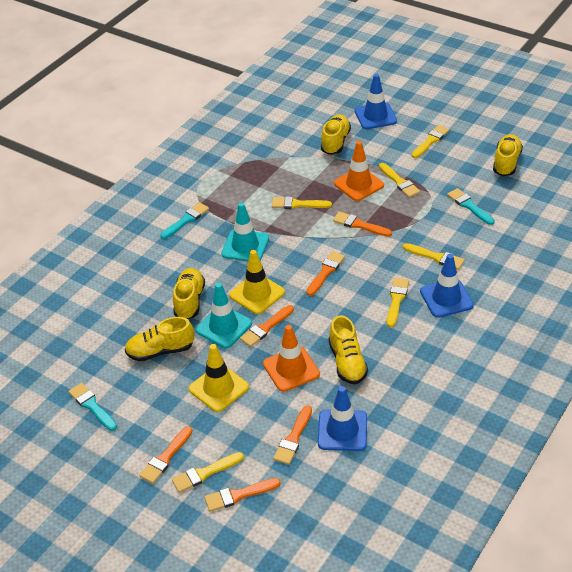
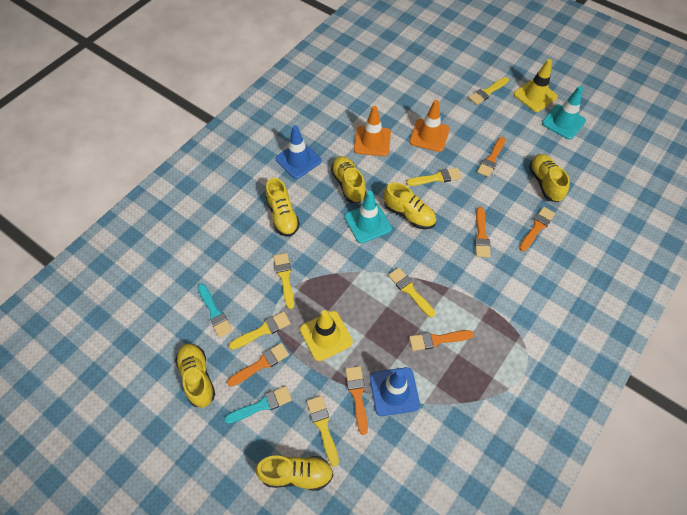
blue traffic cone: 3 -> 2
turquoise brush: 3 -> 2
yellow shoe: 5 -> 6

